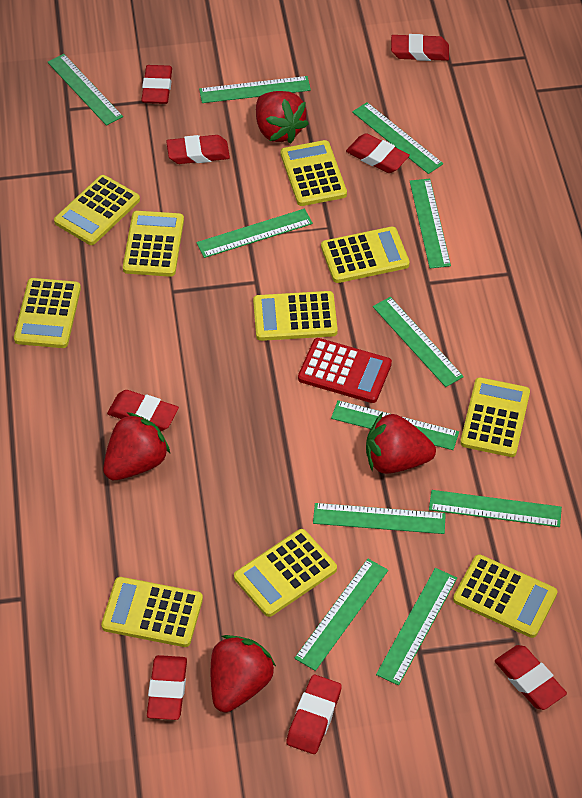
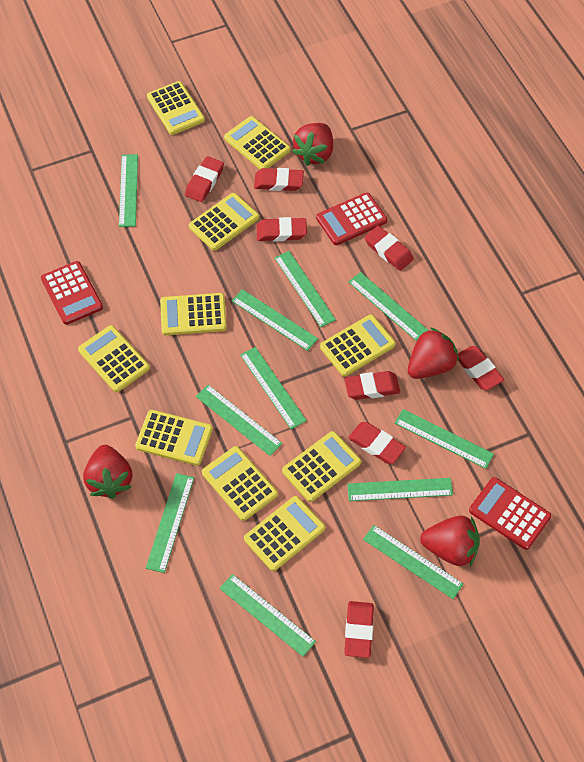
red calculator: 1 -> 3

